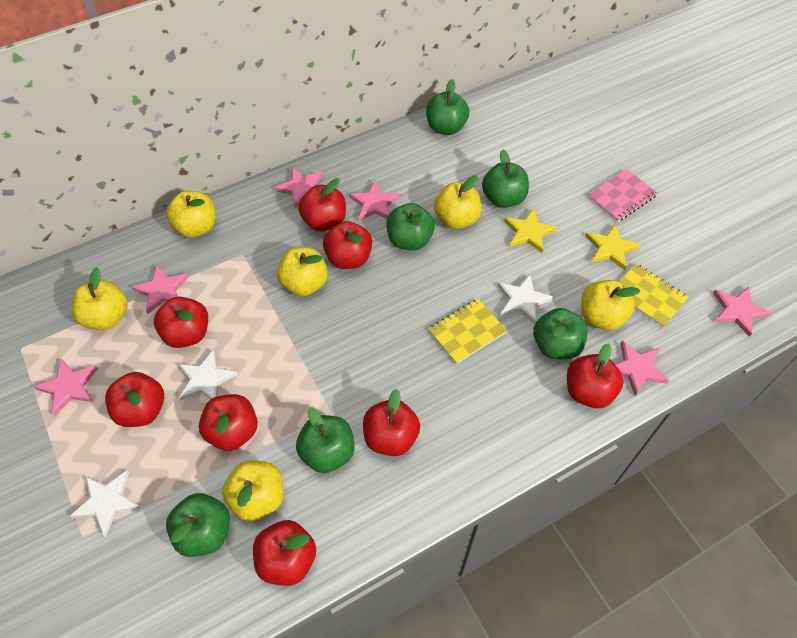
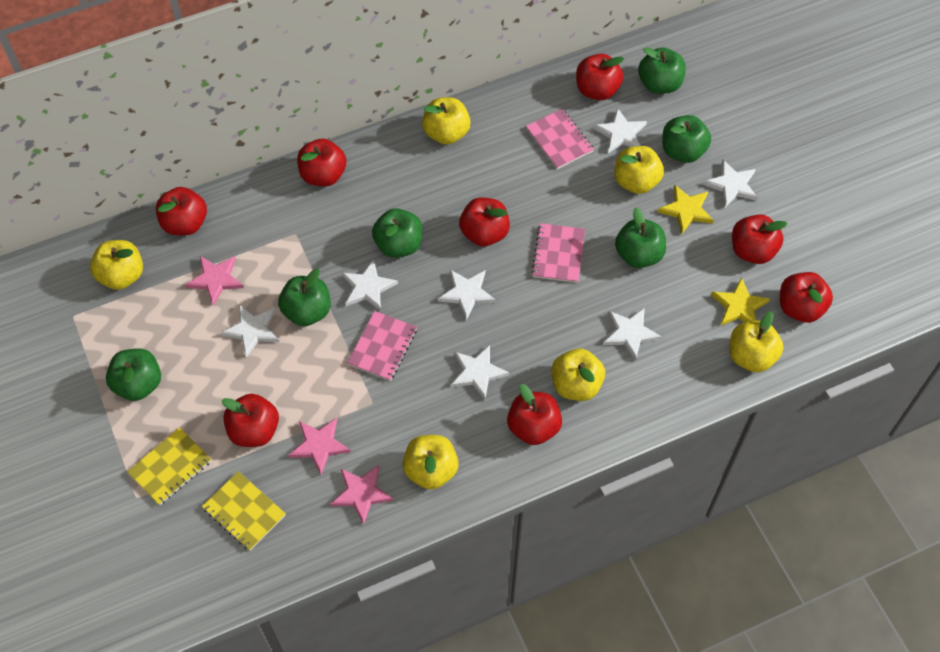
pink notebook: 1 -> 3
pink star: 6 -> 3
white star: 3 -> 7

